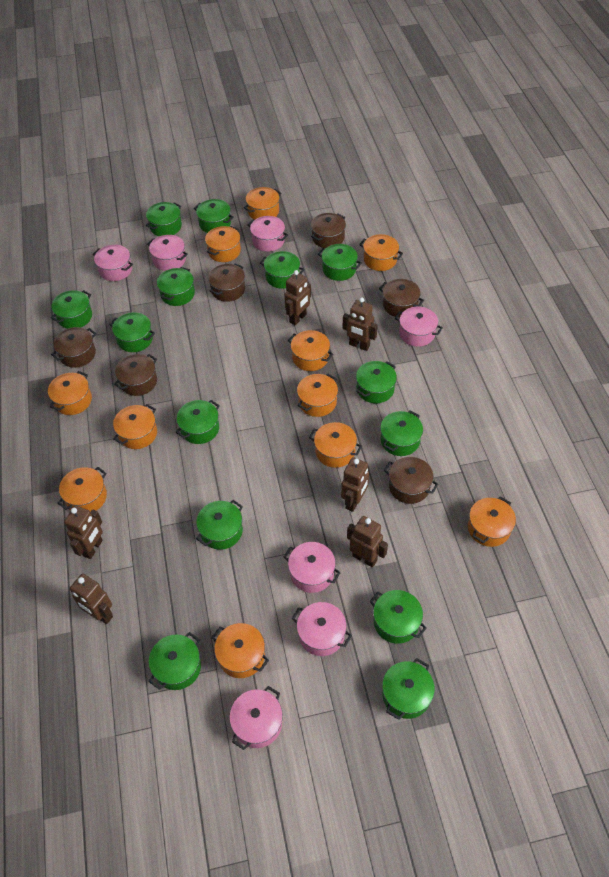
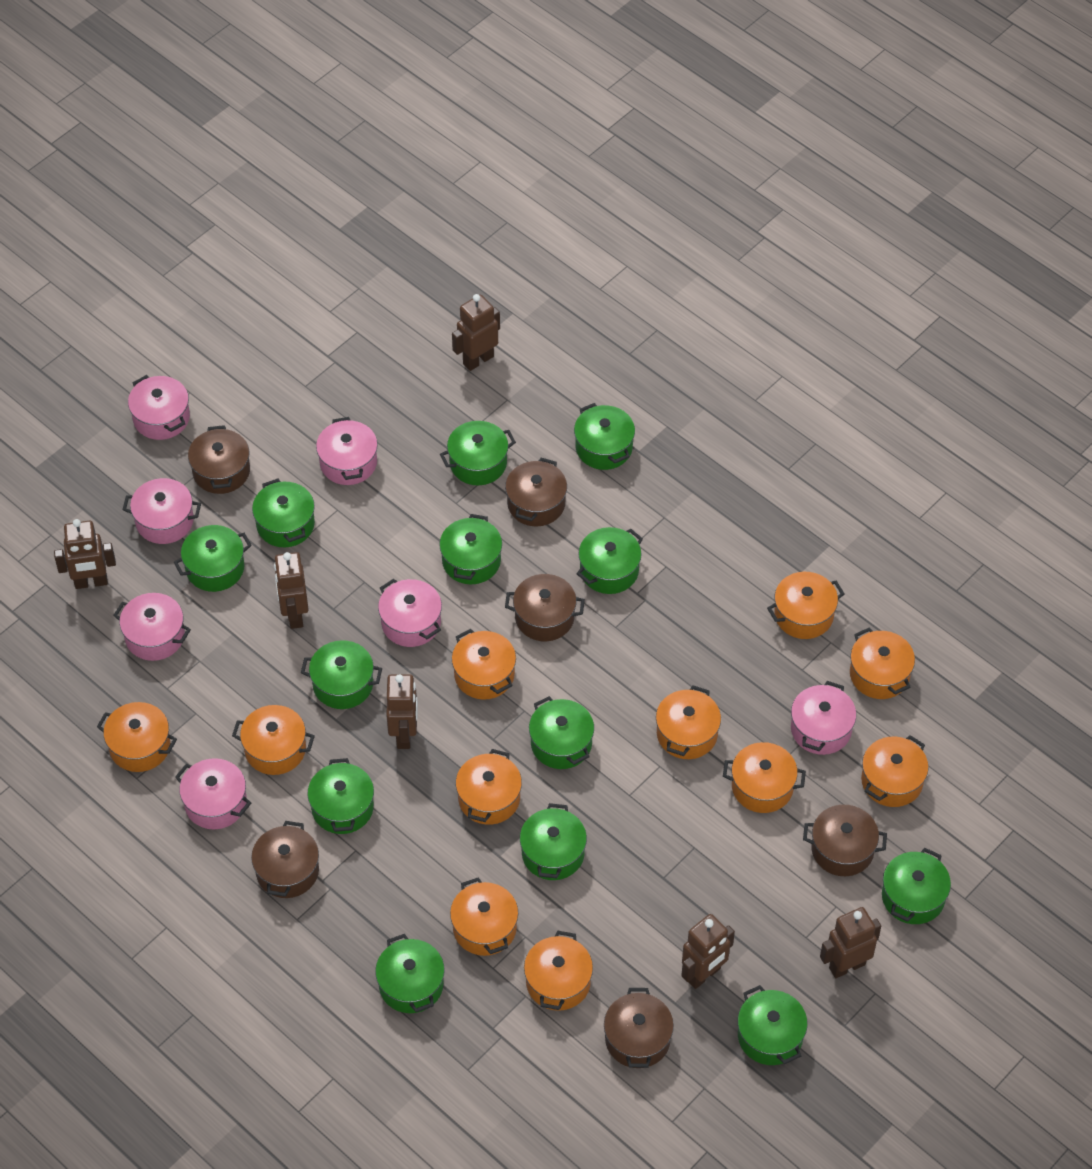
green pot: 14 -> 13

